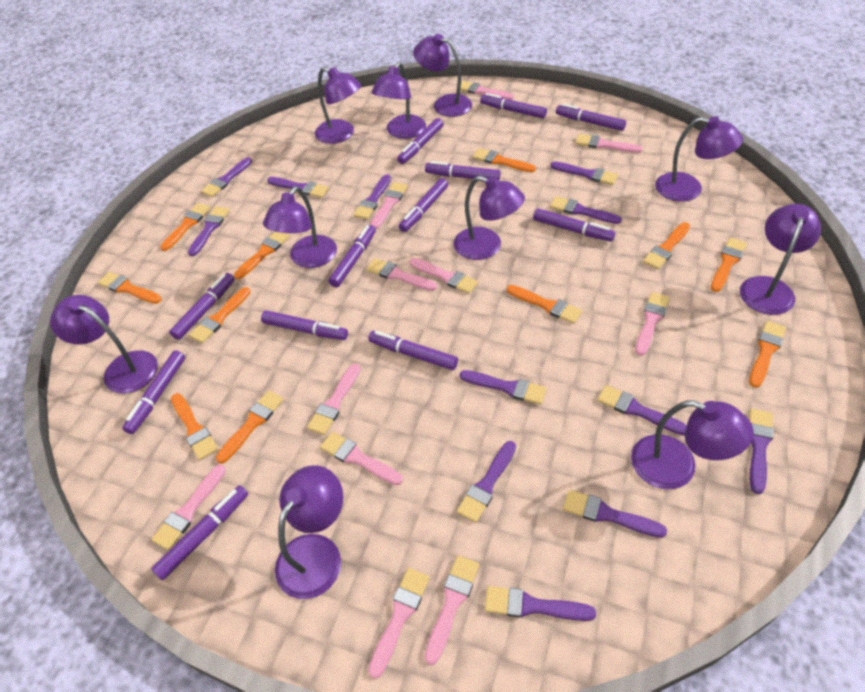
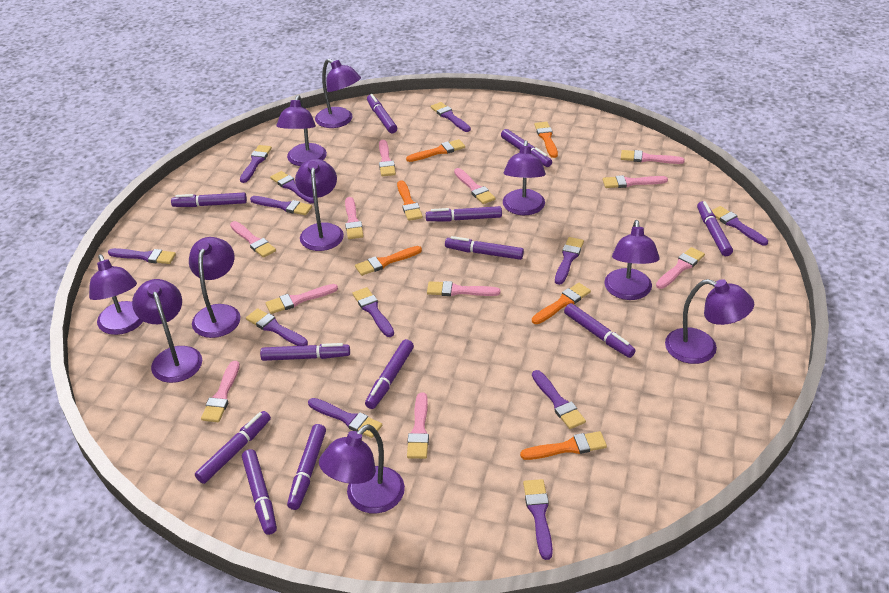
orange brush: 11 -> 6

